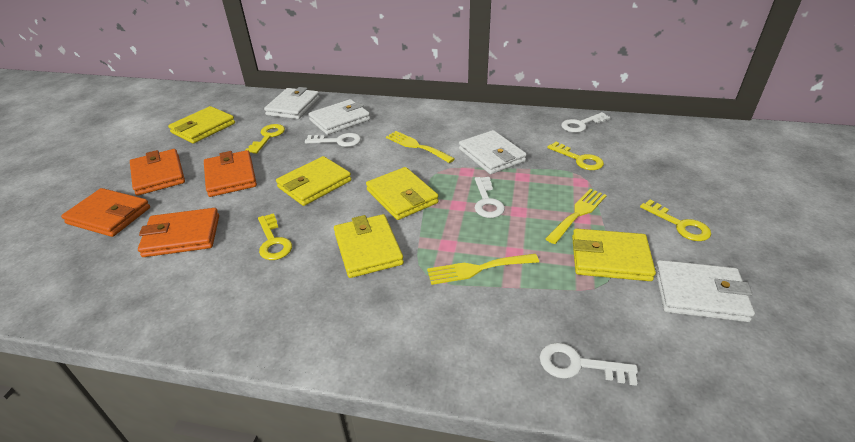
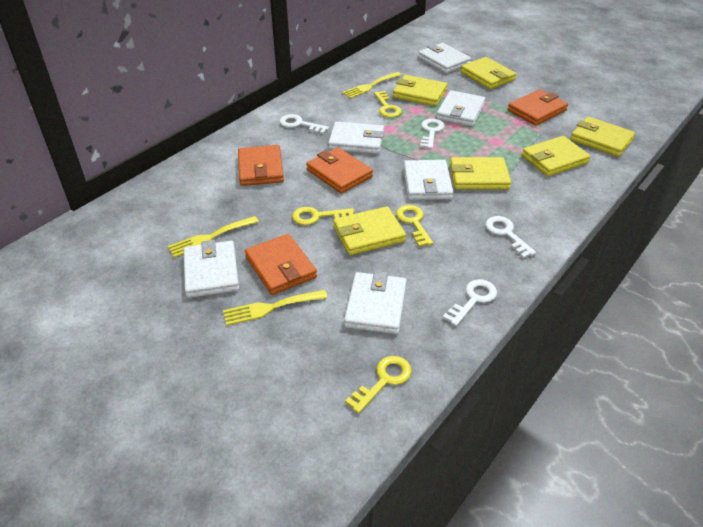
white wallet: 4 -> 6
yellow wallet: 5 -> 6

